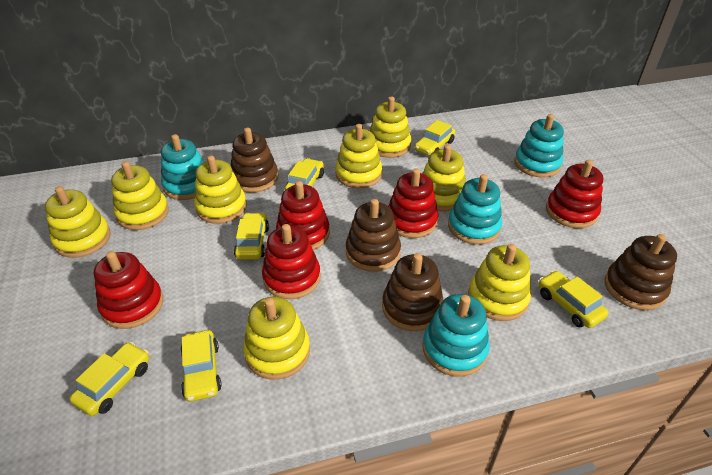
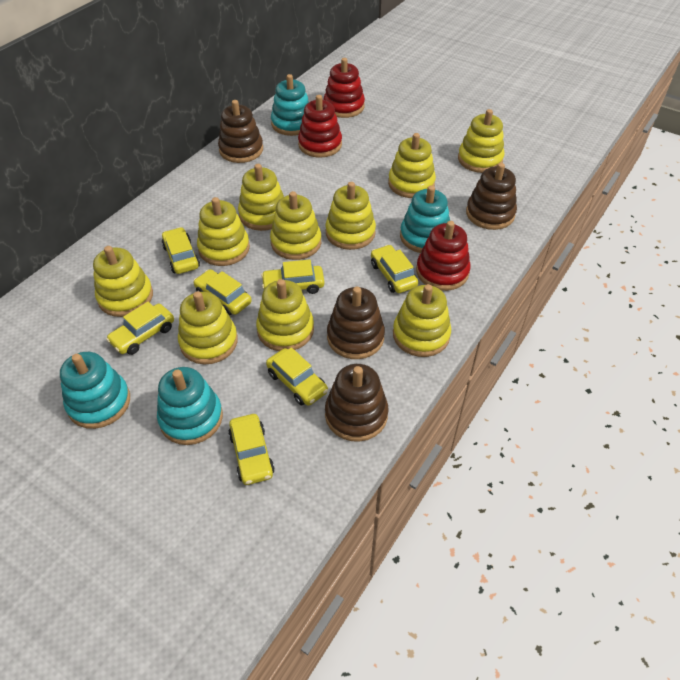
red stacking toy: 5 -> 3
yellow car: 6 -> 7
yellow stacking toy: 8 -> 10

